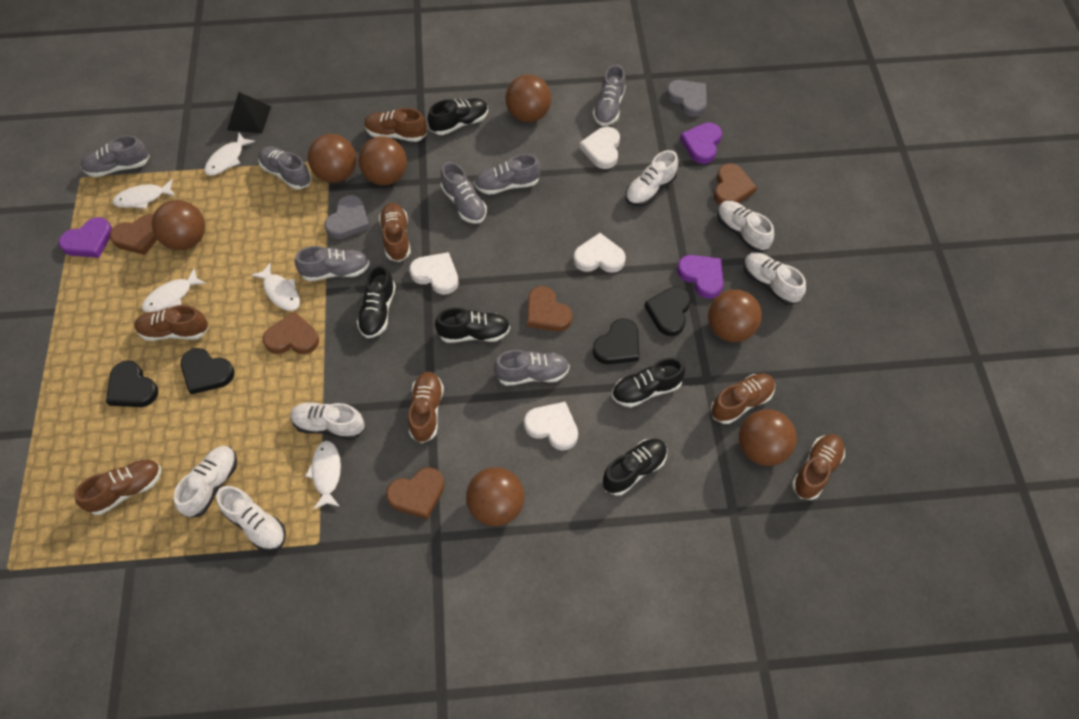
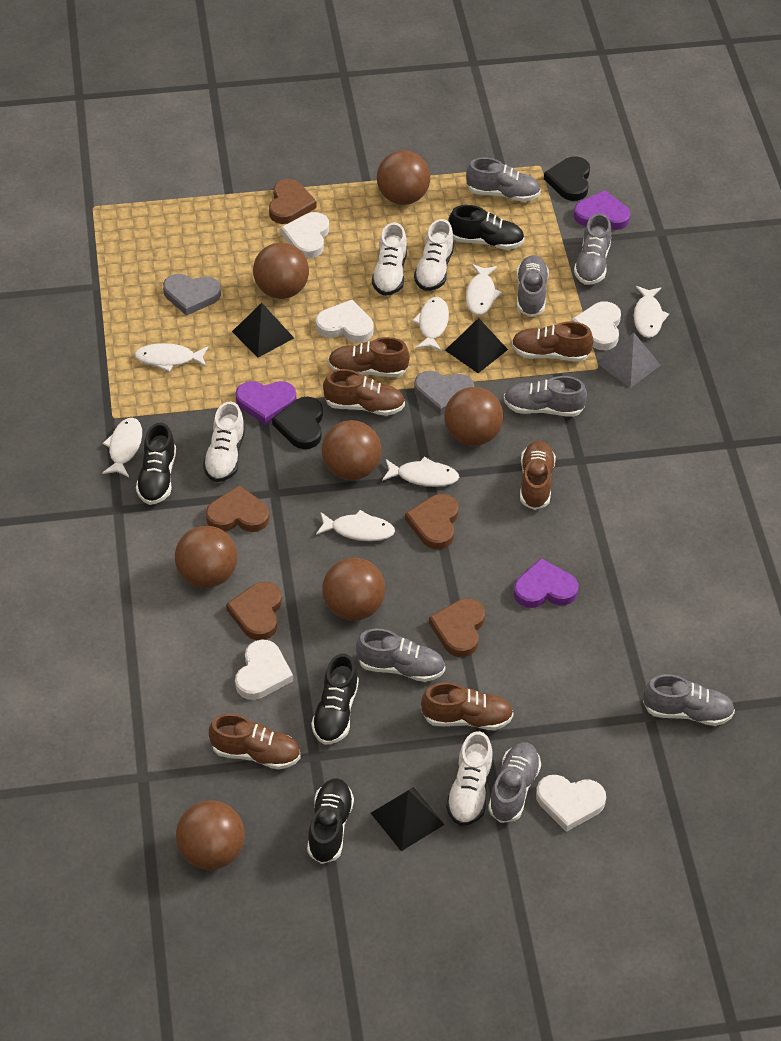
black heart: 4 -> 2
black pyramid: 1 -> 3
black shoe: 5 -> 4
brown shoe: 7 -> 6
grey pyramid: 0 -> 1
white fish: 5 -> 7
white heart: 4 -> 5
white shoe: 6 -> 4

